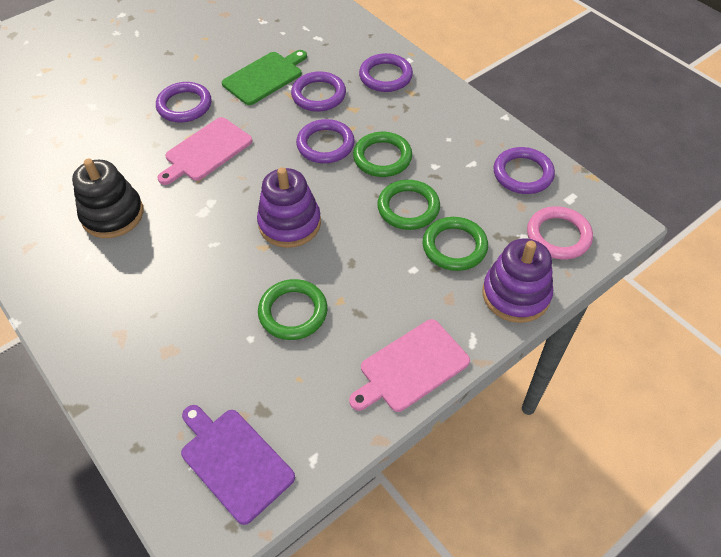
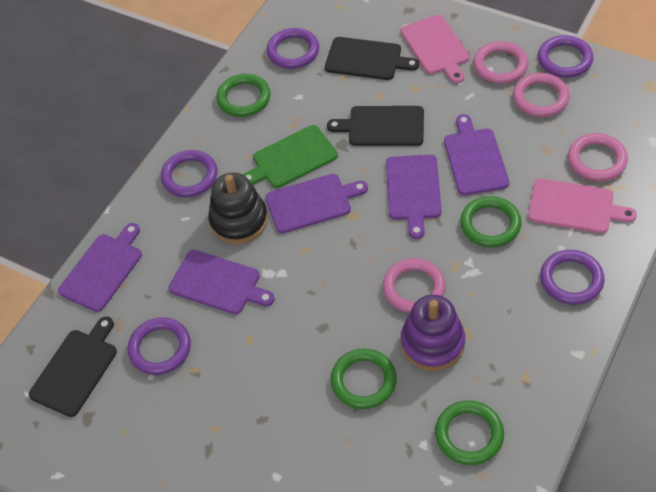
black cutting board: 0 -> 3
pink ring: 1 -> 4
purple cutting board: 1 -> 5
purple stacking toy: 2 -> 1

